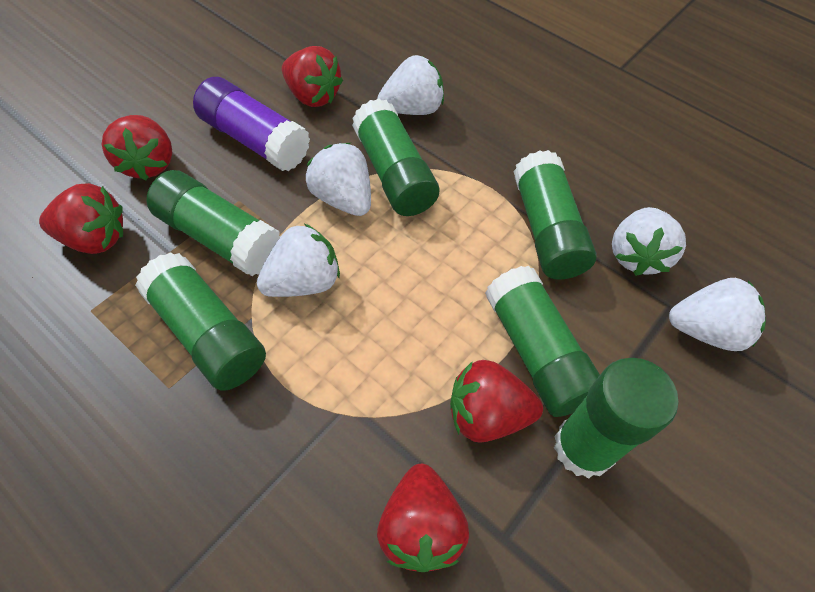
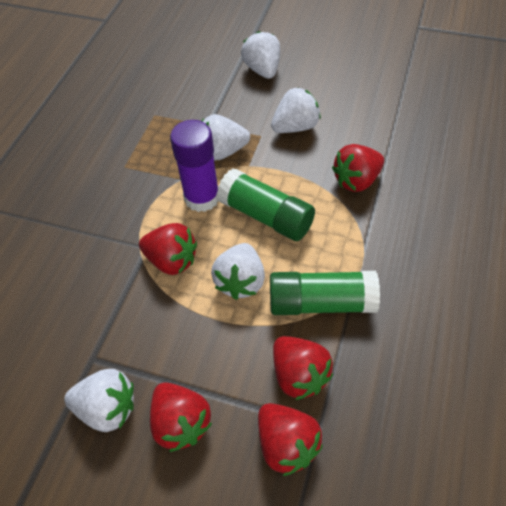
green glue stick: 6 -> 2

